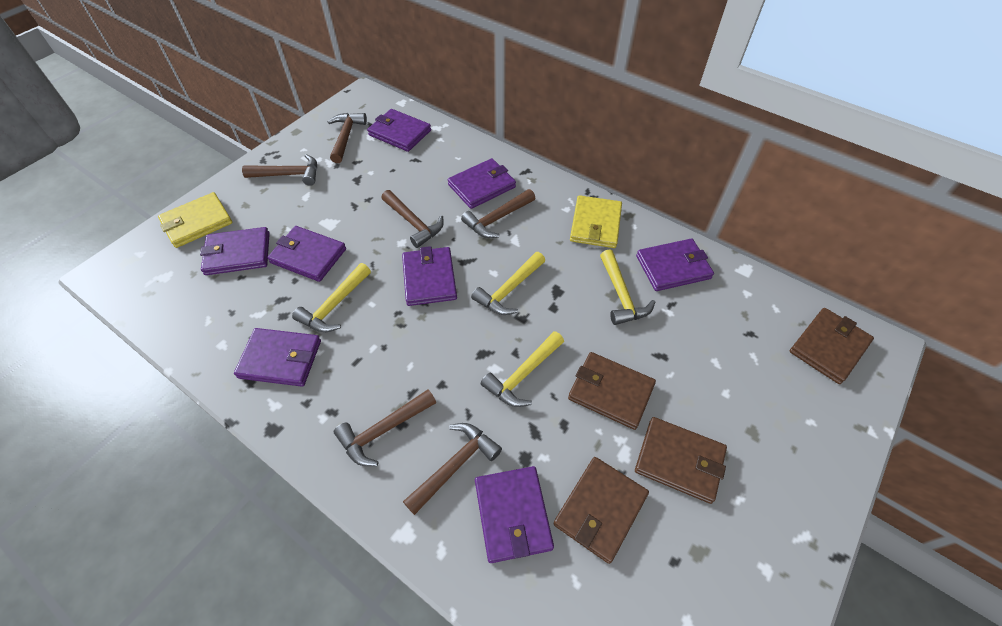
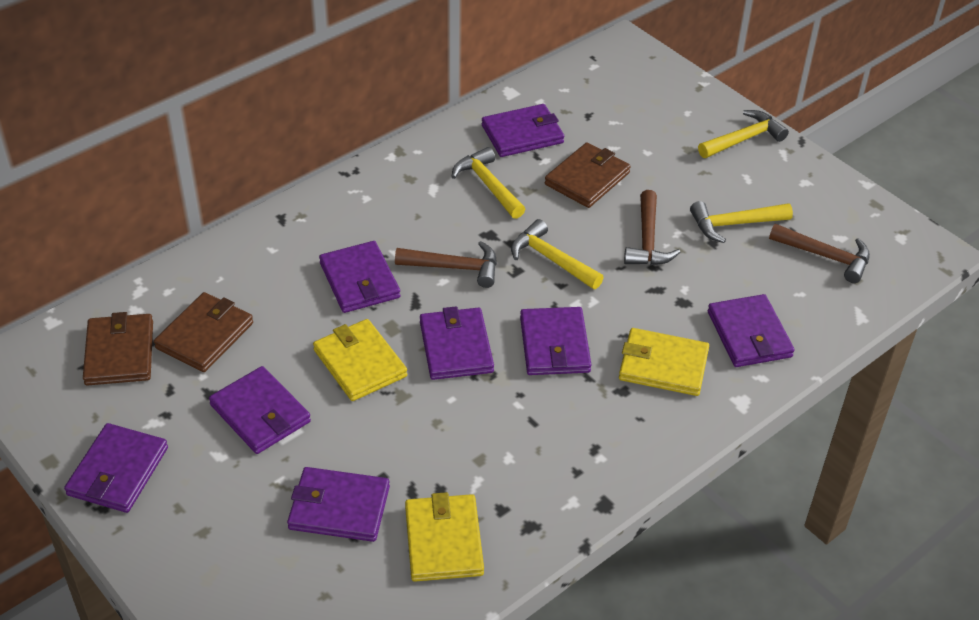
brown hammer: 6 -> 3
brown wallet: 4 -> 3
yellow wallet: 2 -> 3

